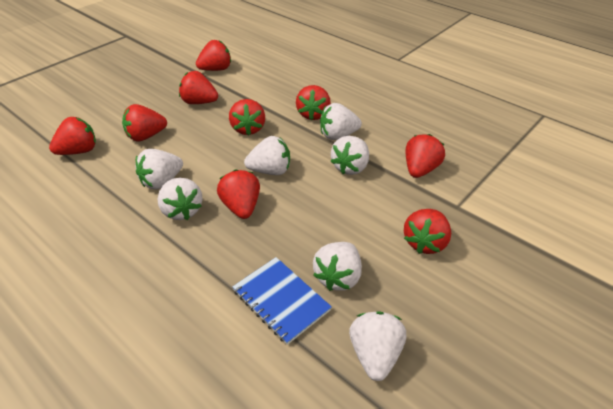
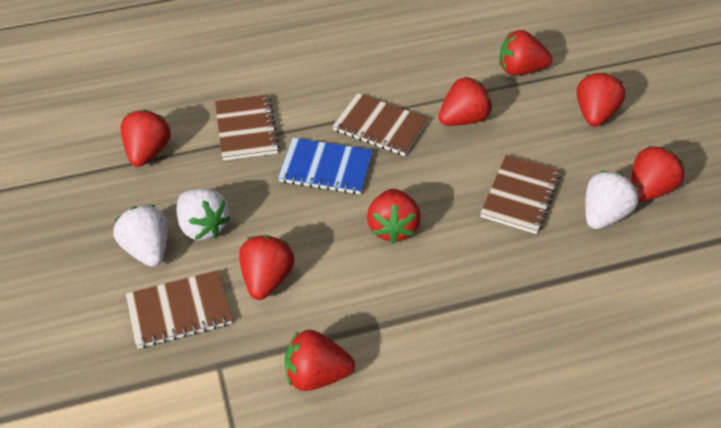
brown notebook: 0 -> 4
red strawberry: 9 -> 8
white strawberry: 7 -> 3

